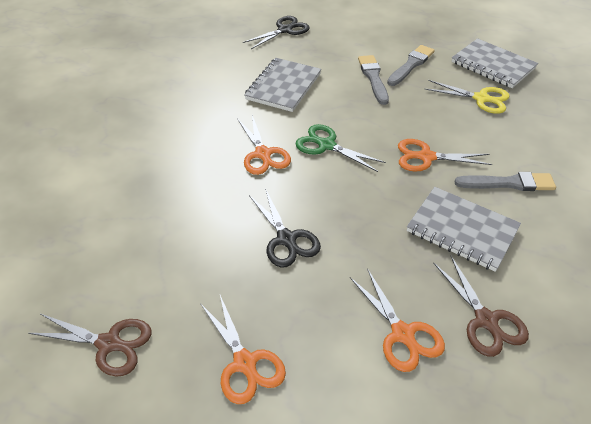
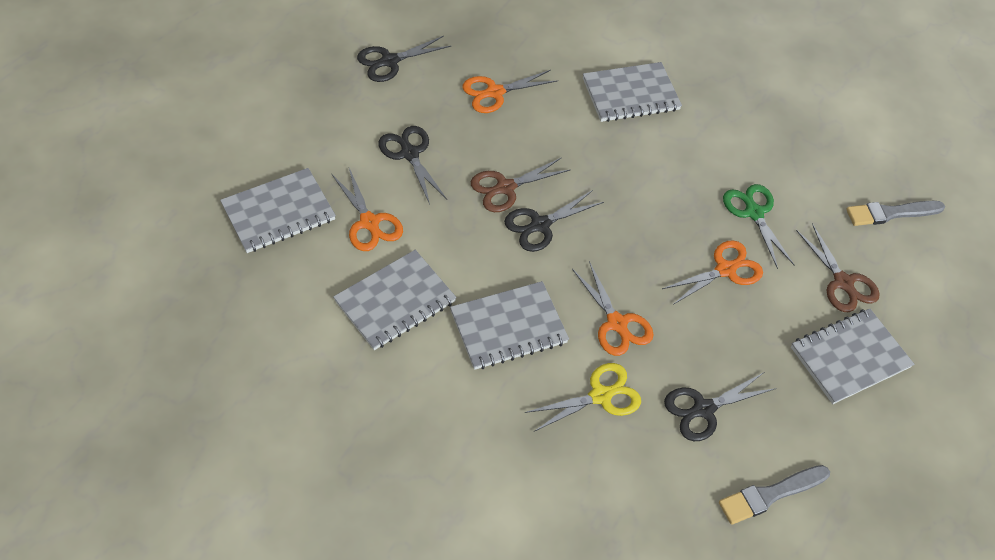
black scissors: 2 -> 4
grey brush: 3 -> 2
grey notebook: 3 -> 5

